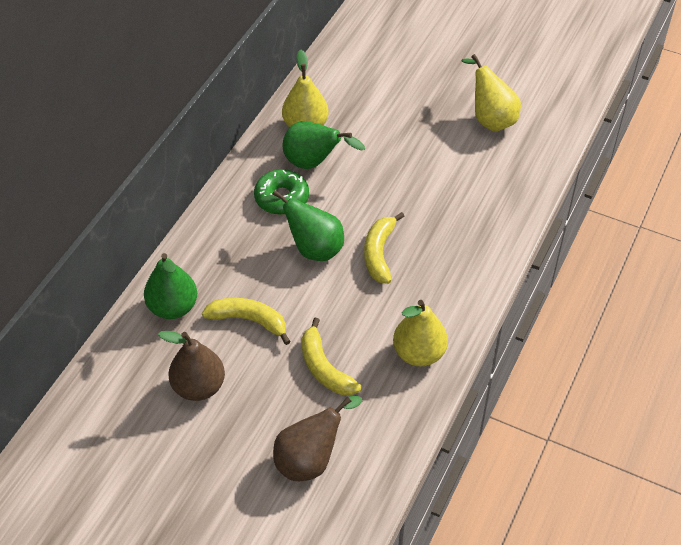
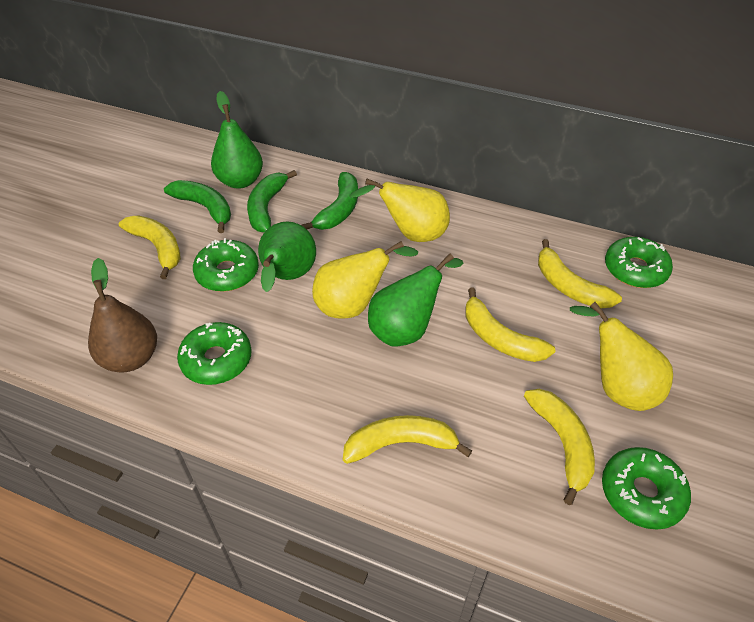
brown pear: 2 -> 1
green banana: 0 -> 3
green donut: 1 -> 4
yellow banana: 3 -> 5

